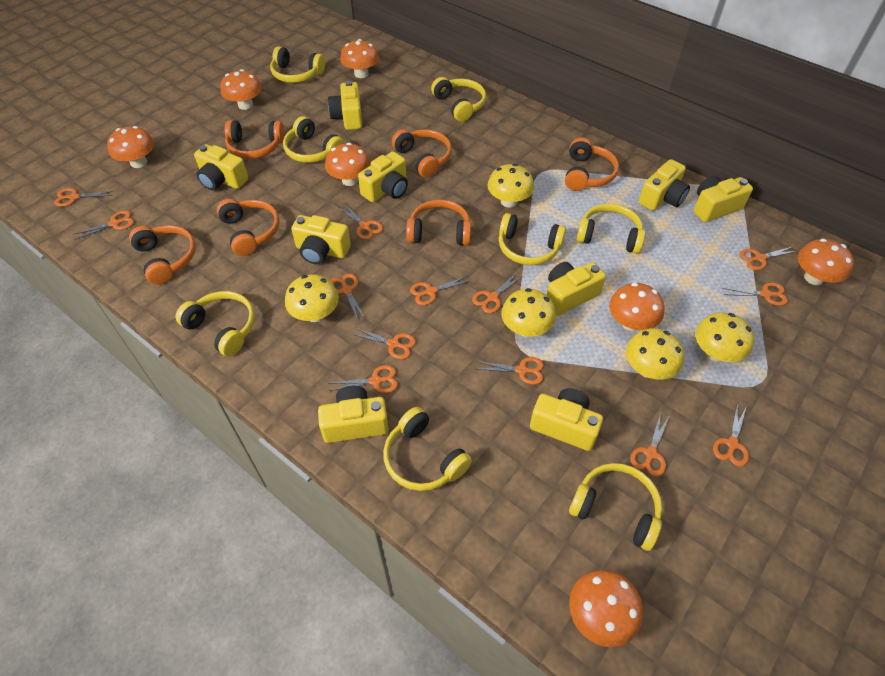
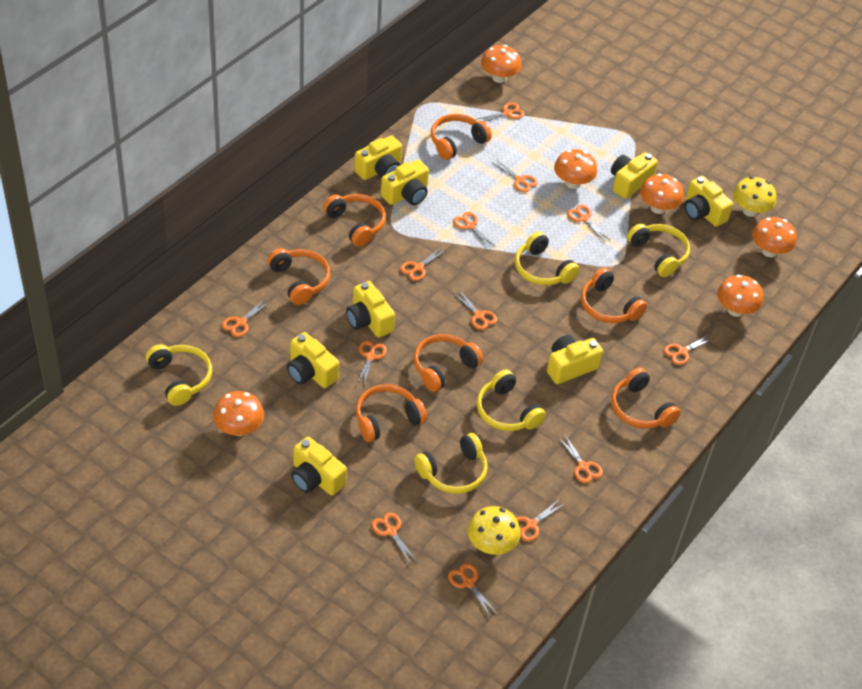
orange headphones: 6 -> 7
orange mushroom: 7 -> 6
yellow camera: 9 -> 8
yellow headphones: 8 -> 5
yellow mushroom: 5 -> 2

